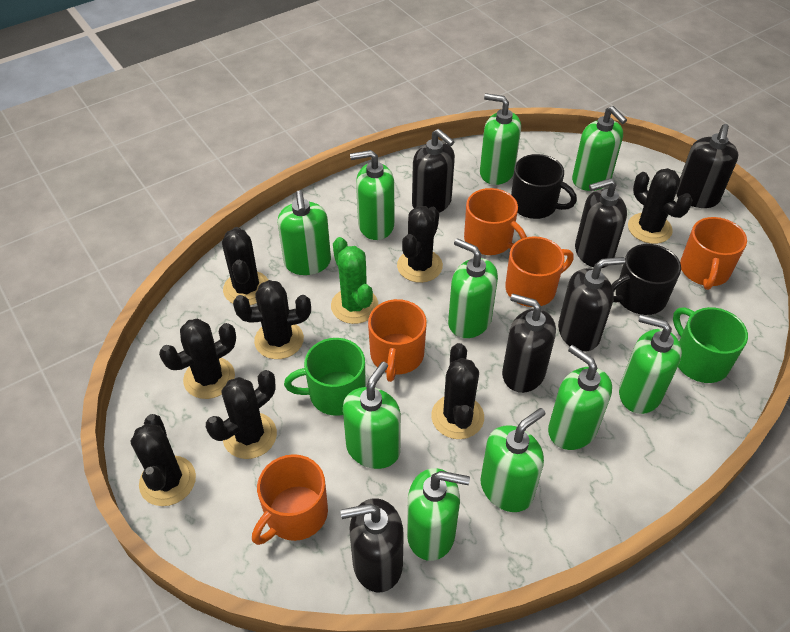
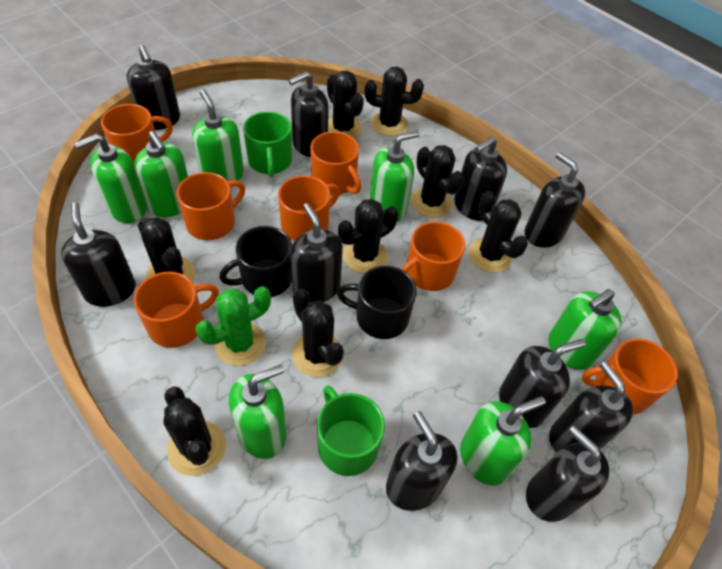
black soap dispenser: 6 -> 10
green soap dispenser: 10 -> 7
orange mug: 5 -> 7

